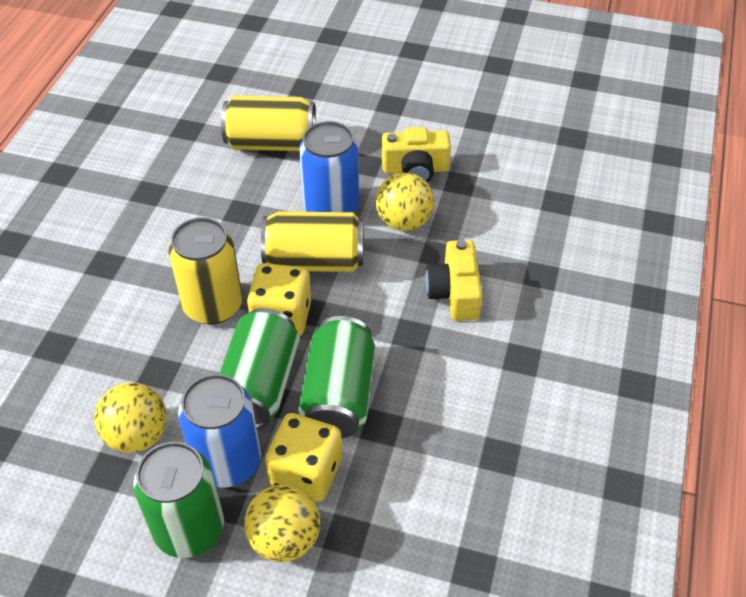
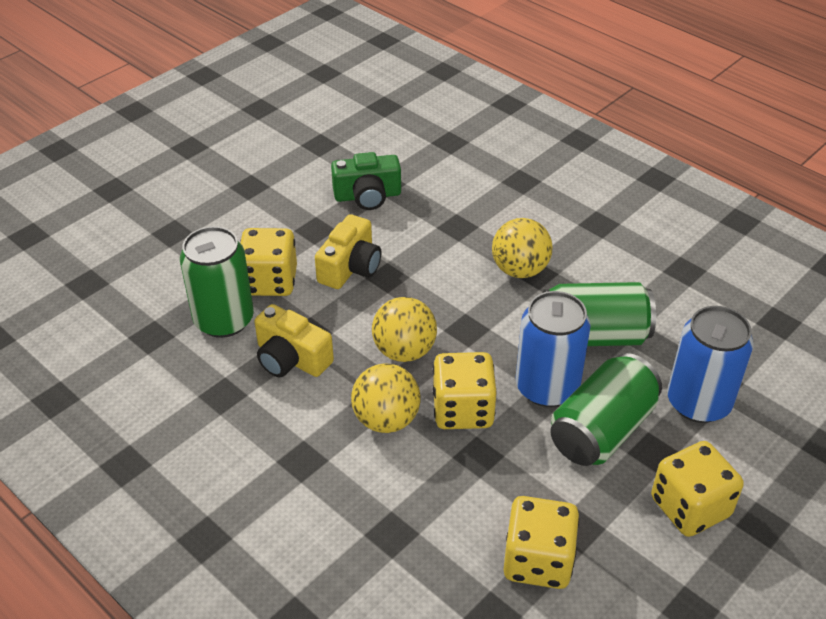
green camera: 0 -> 1
yellow can: 3 -> 0
yellow dice: 2 -> 4

